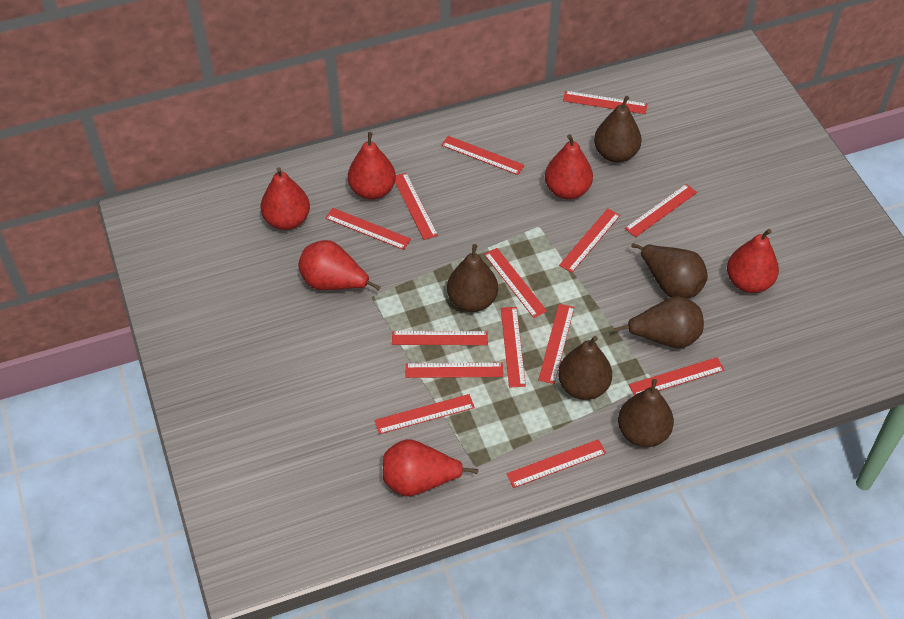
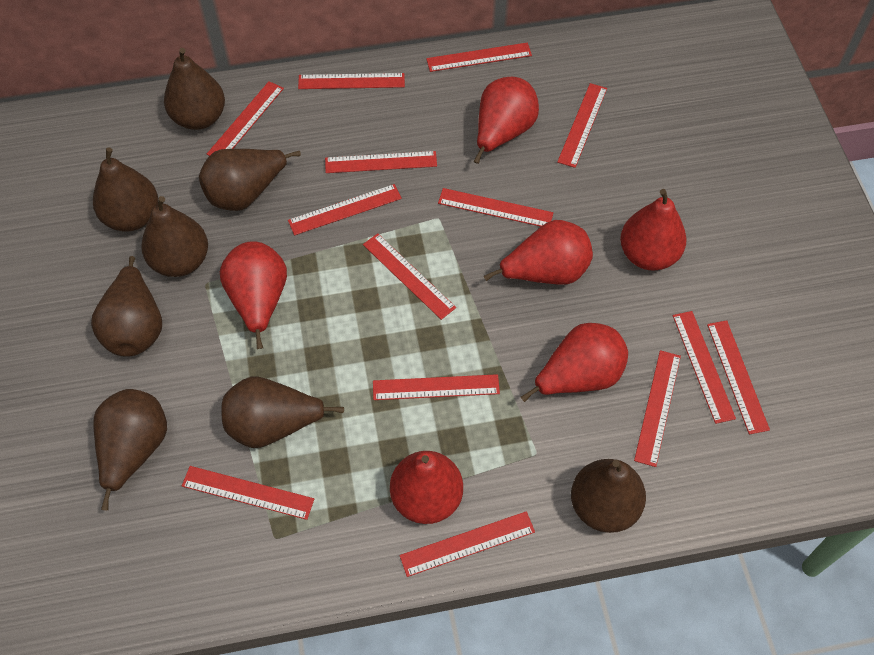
brown pear: 6 -> 8

